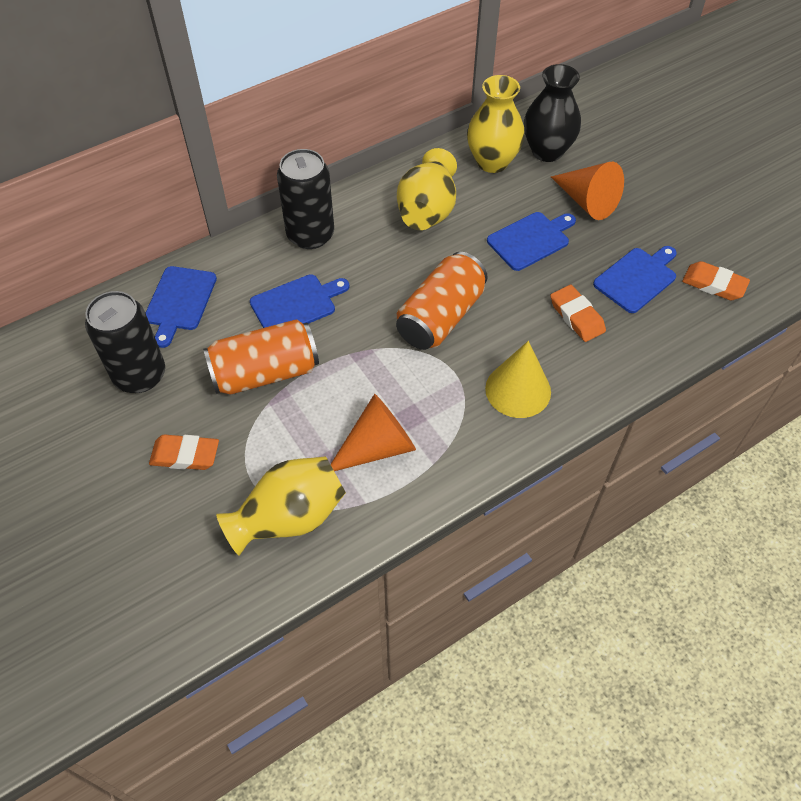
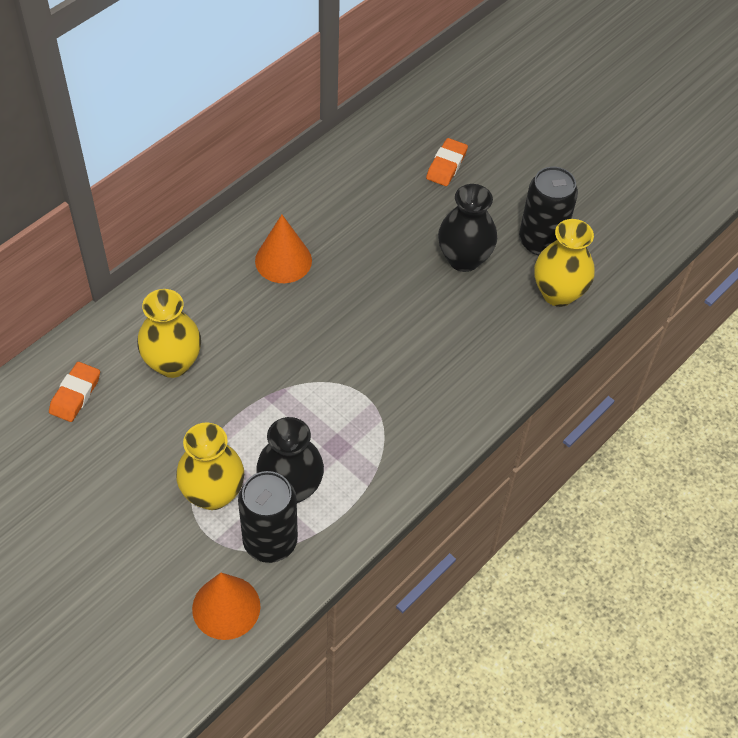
black vase: 1 -> 2
blue cutting board: 4 -> 0
orange can: 2 -> 0
orange eraser: 3 -> 2
yellow cone: 1 -> 0

